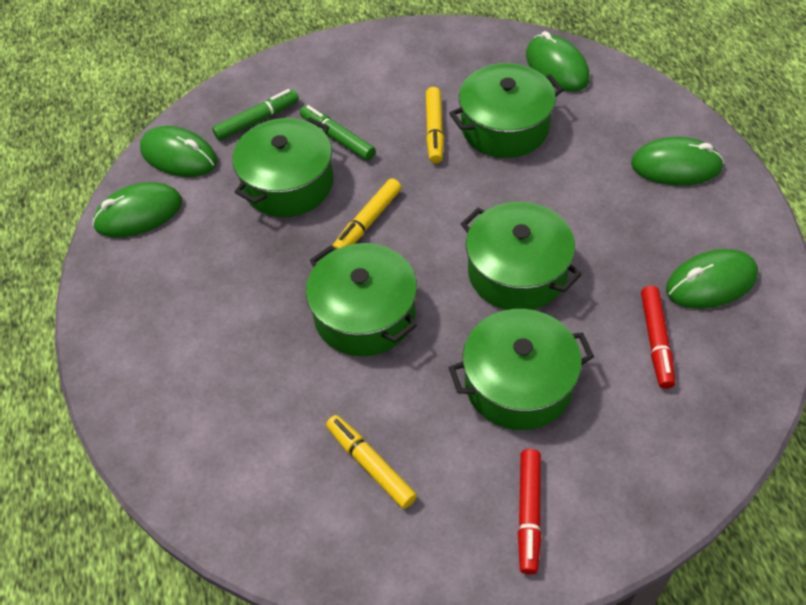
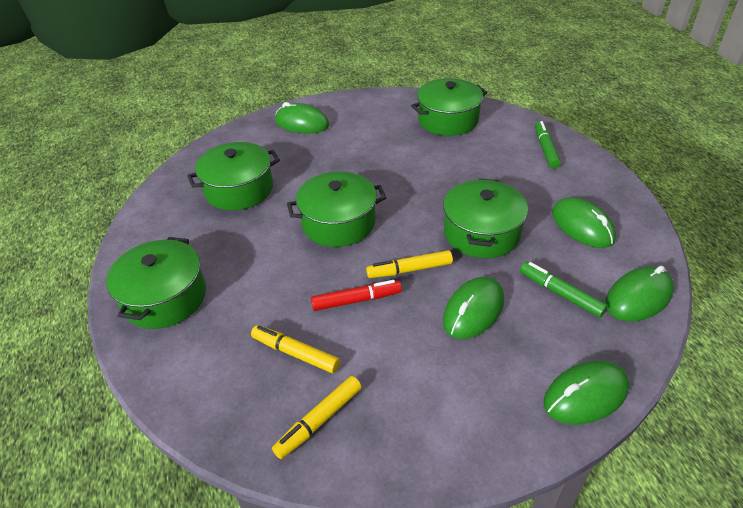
red marker: 2 -> 1

